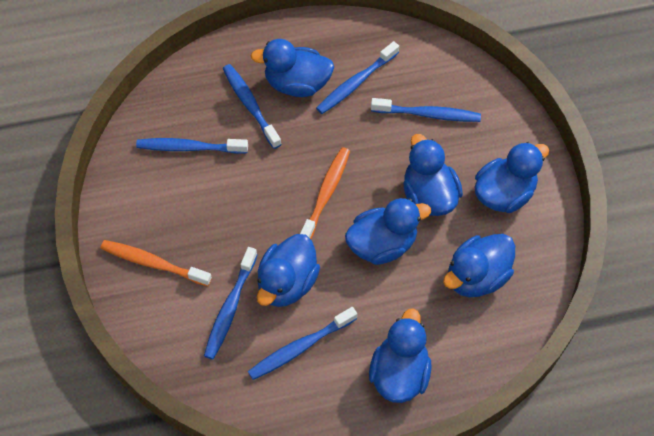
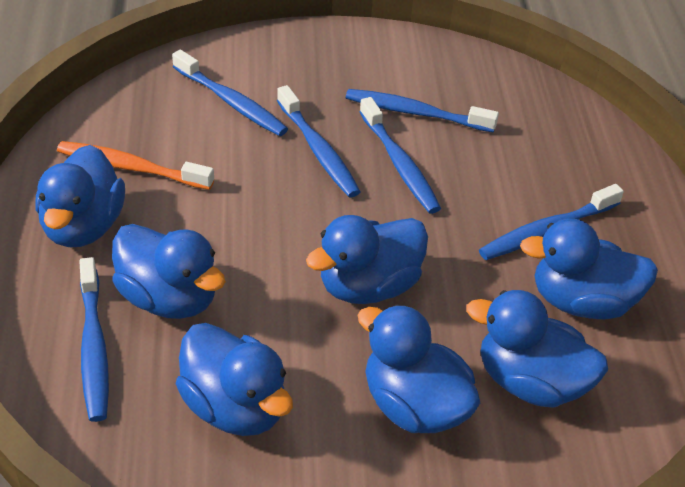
orange toothbrush: 2 -> 1

